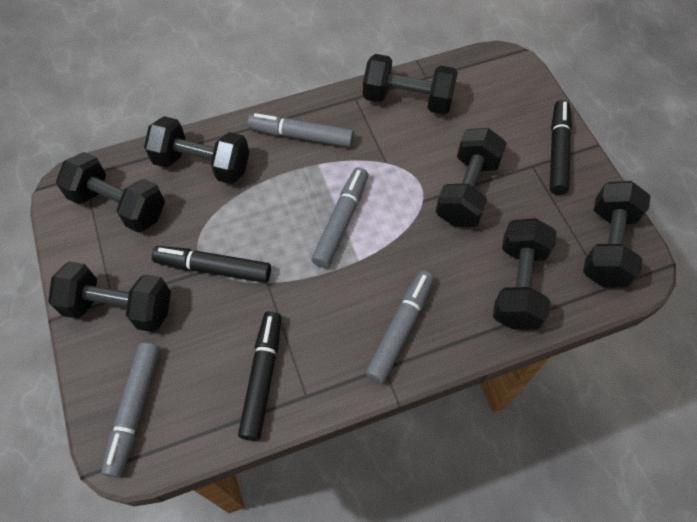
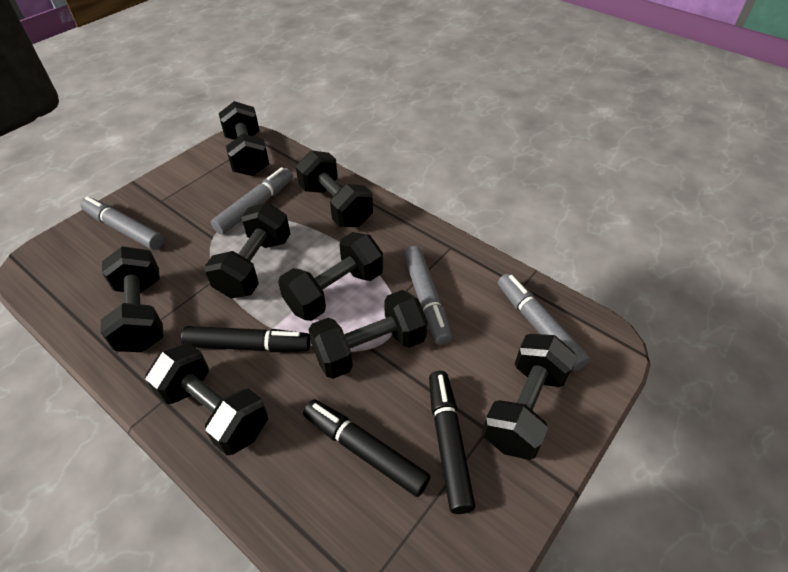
black dumbbell: 7 -> 8

